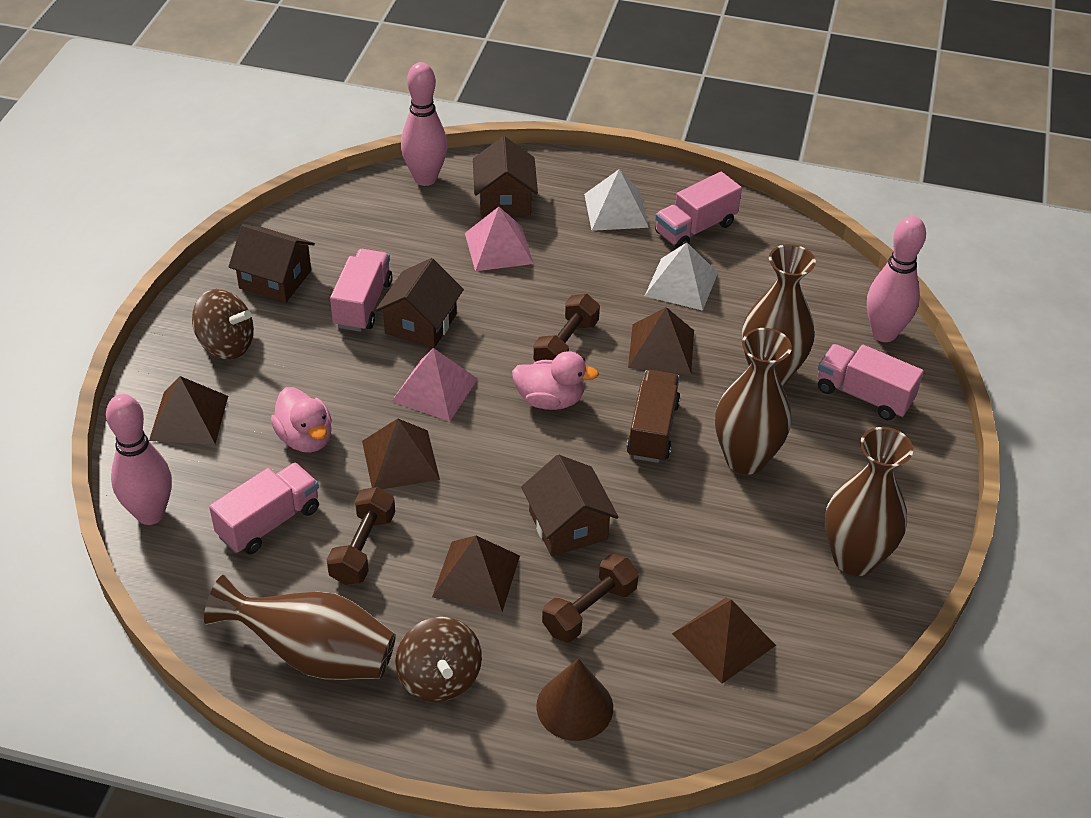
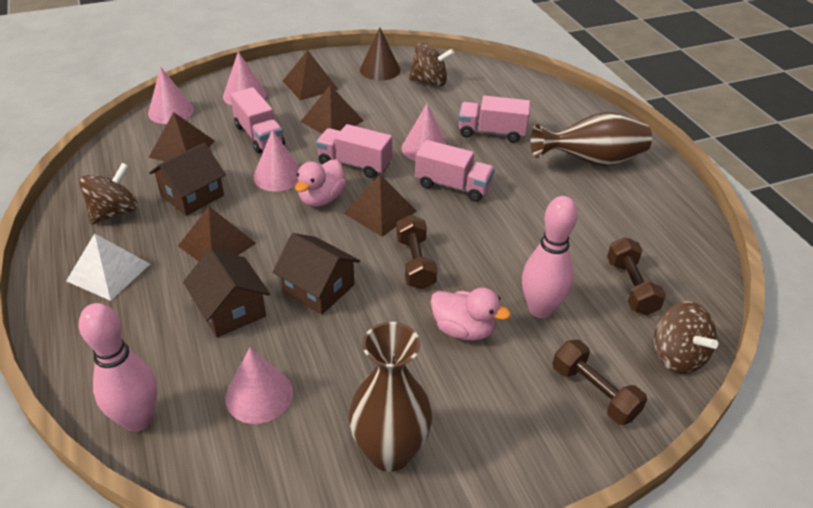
brown house: 4 -> 3
brown spinning top: 2 -> 3
brown truck: 1 -> 0
brown vase: 4 -> 2
pink bowling pin: 3 -> 2
pink cone: 0 -> 5
pink pyramid: 2 -> 0
white pyramid: 2 -> 1

